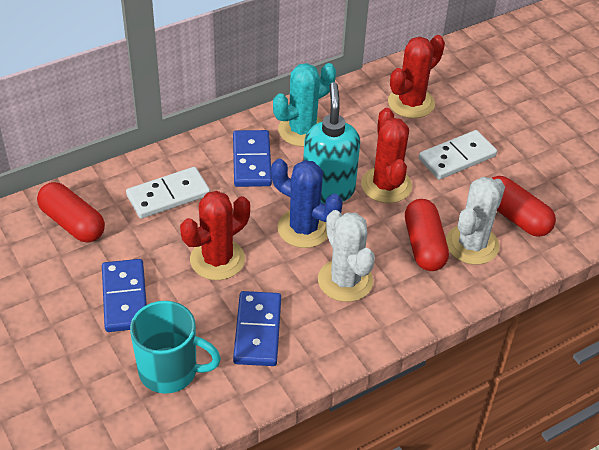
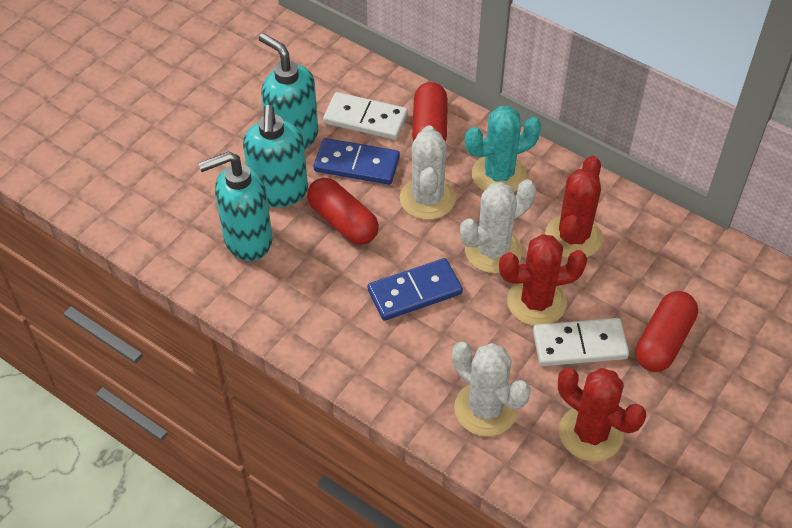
blue cactus: 1 -> 0
blue domino: 3 -> 2
turquoise mug: 1 -> 0
turquoise soap dispenser: 1 -> 3
white cactus: 2 -> 3

